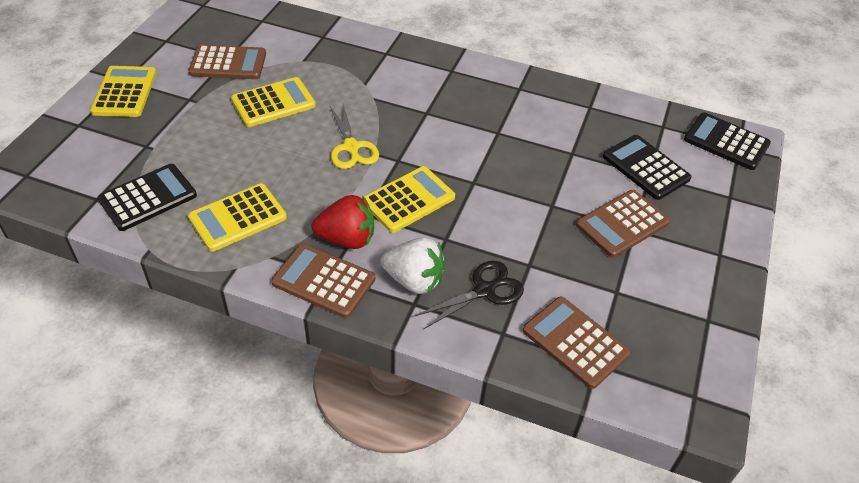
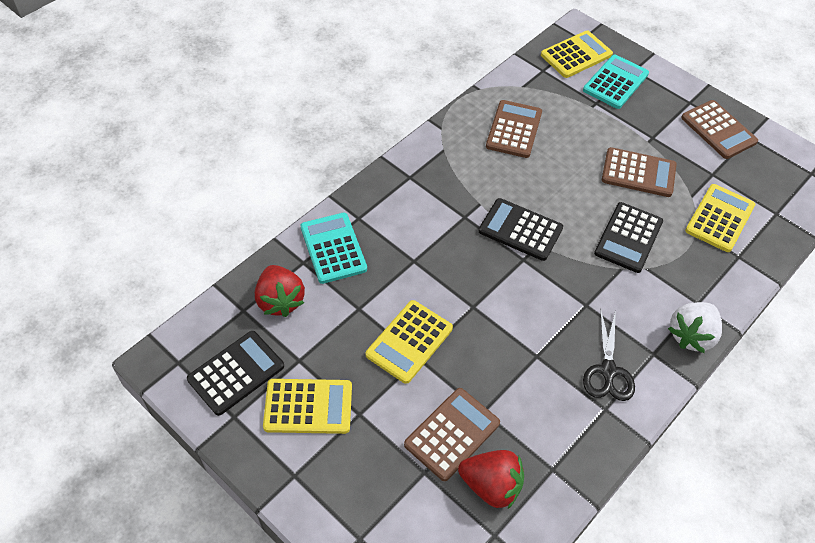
red strawberry: 1 -> 2
turquoise calculator: 0 -> 2
yellow scissors: 1 -> 0

